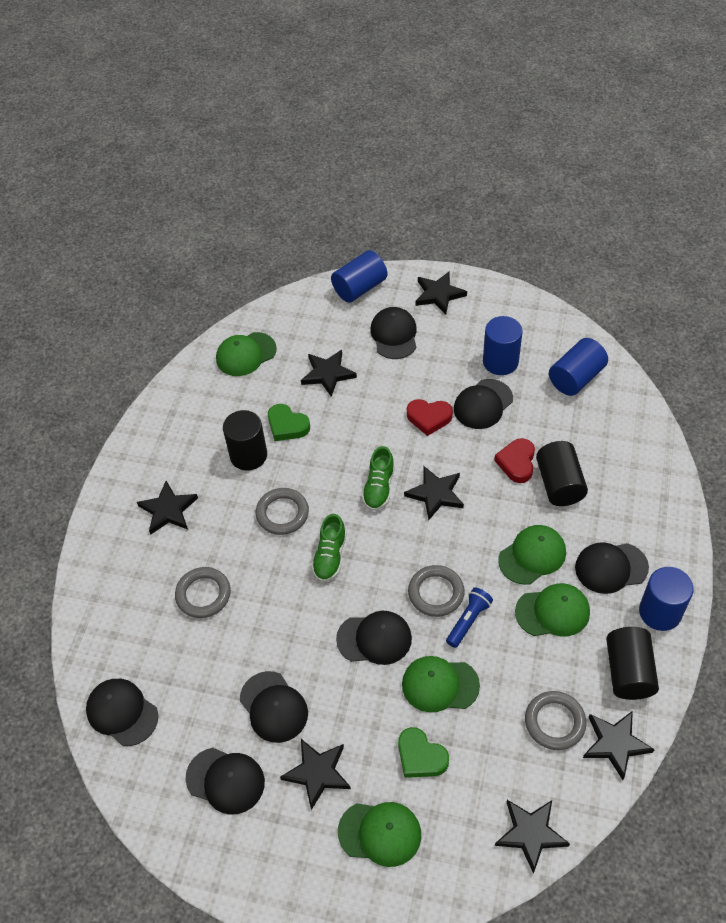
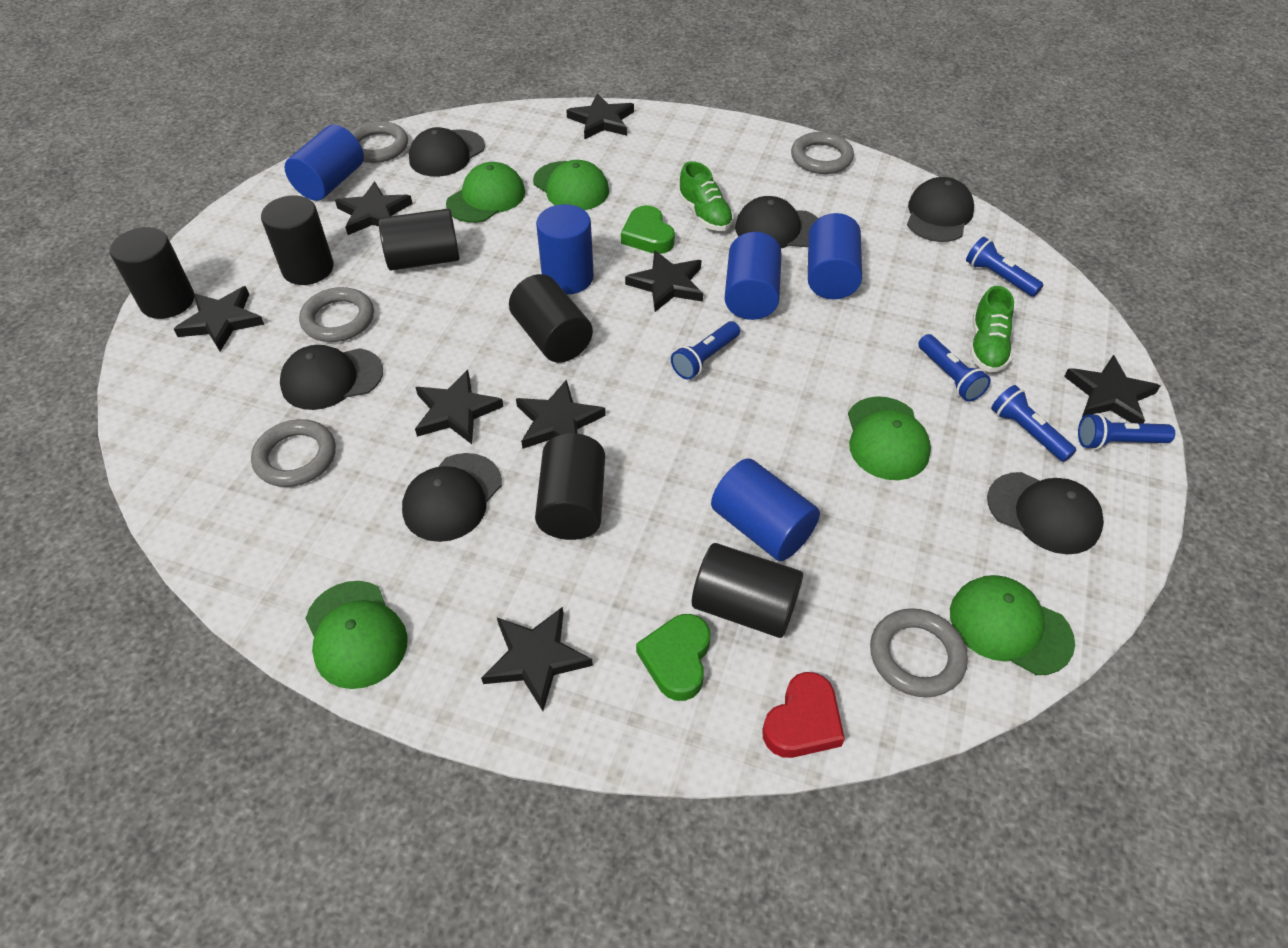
black cap: 7 -> 6
black cylinder: 3 -> 6
black star: 7 -> 8
blue cylinder: 4 -> 5
blue flashlight: 1 -> 5
grey ring: 4 -> 5
red heart: 2 -> 1

